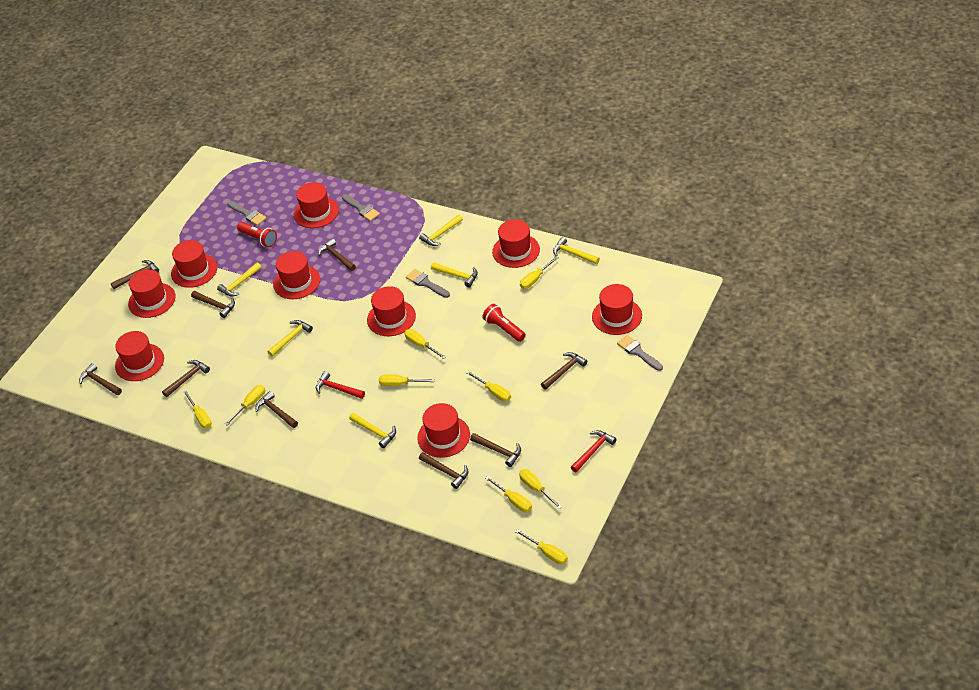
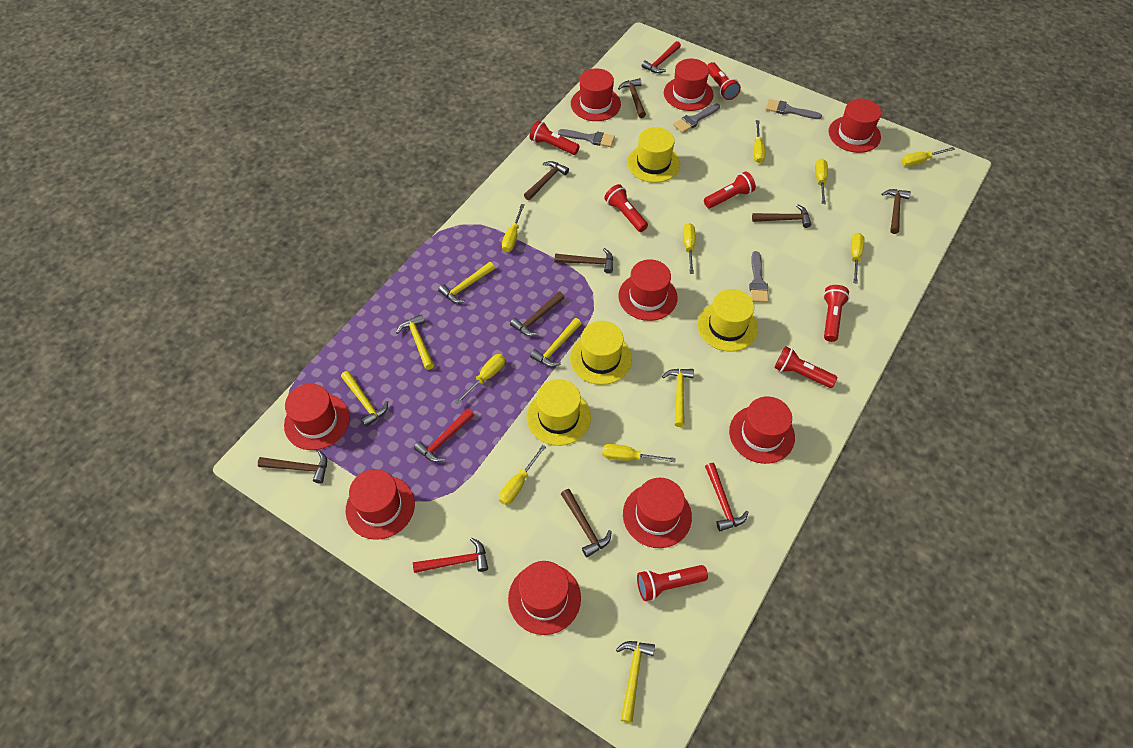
brown hammer: 9 -> 8
red flashlight: 2 -> 7
red hammer: 2 -> 4
yellow hat: 0 -> 4

